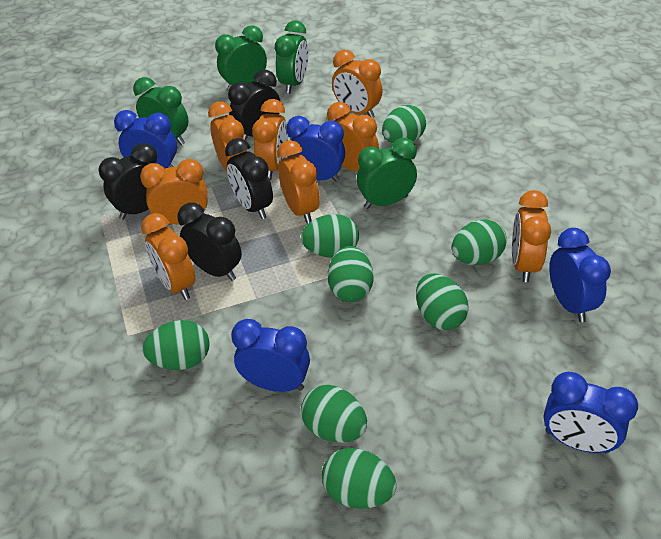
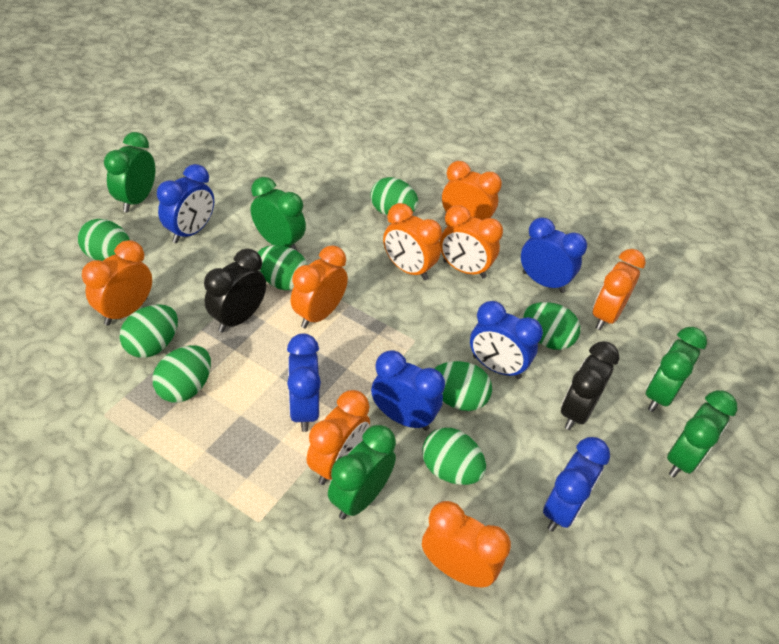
black clock: 4 -> 2
blue clock: 5 -> 6
green clock: 4 -> 5

